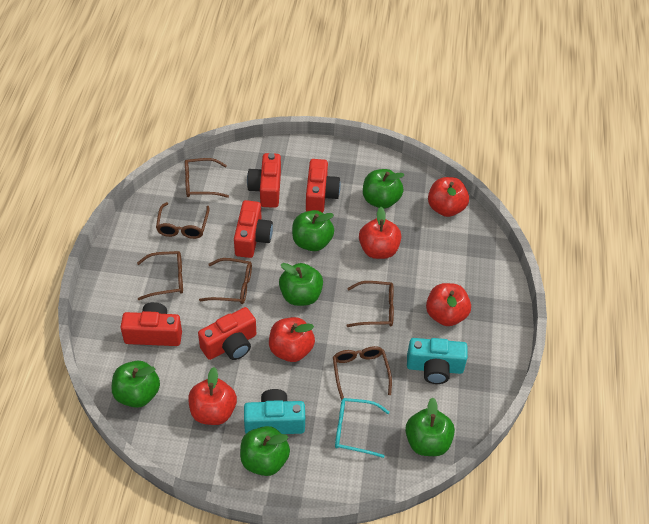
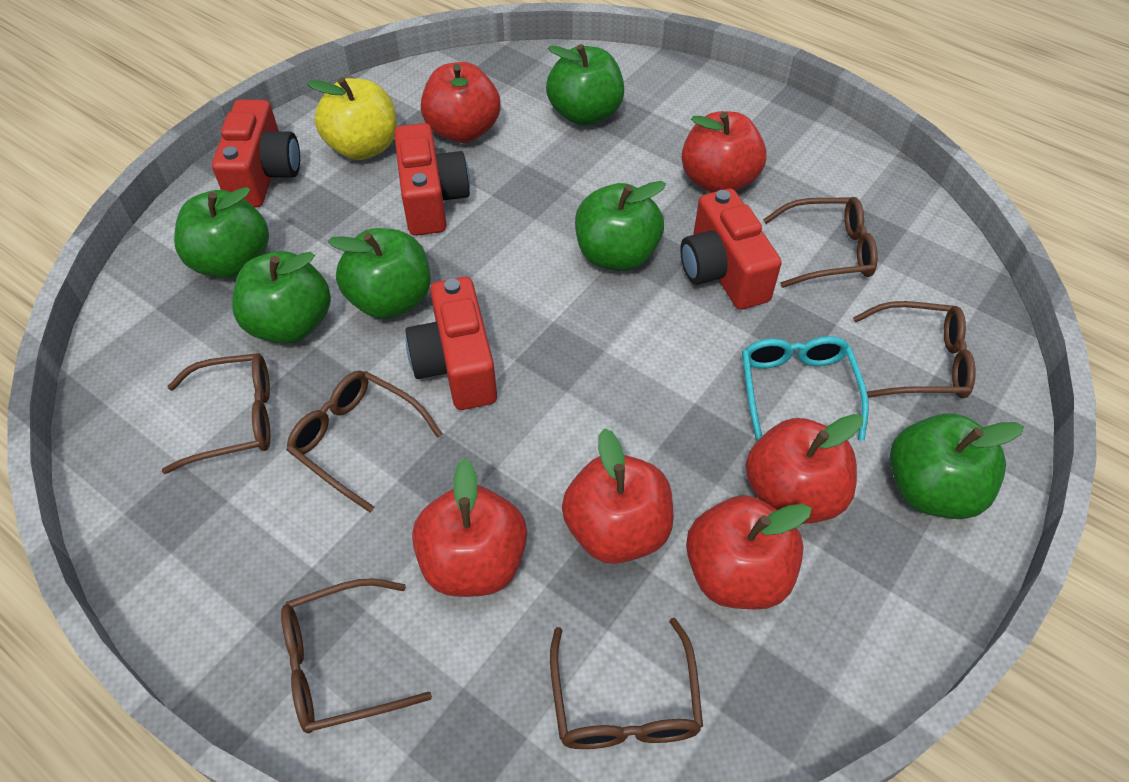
red apple: 5 -> 6
red camera: 5 -> 4
turquoise camera: 2 -> 0
yellow apple: 0 -> 1

